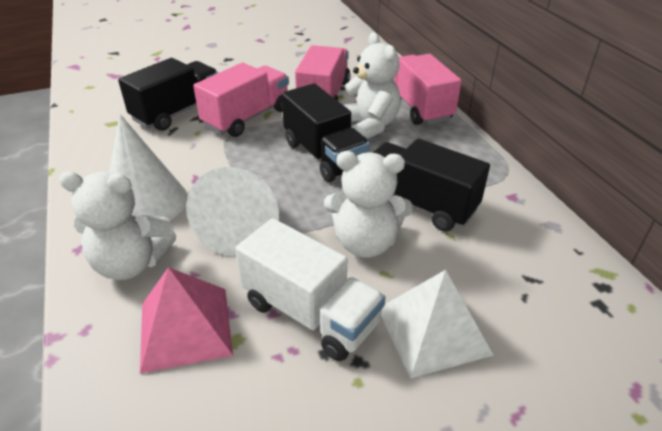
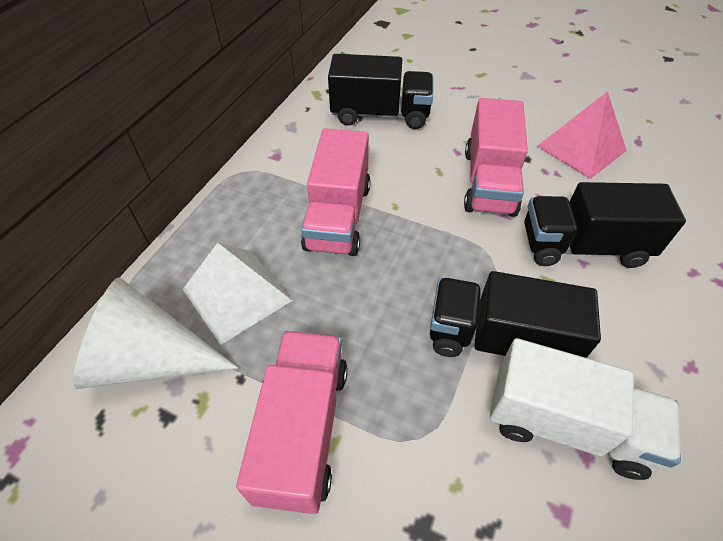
white cone: 2 -> 1
white teddy bear: 3 -> 0

